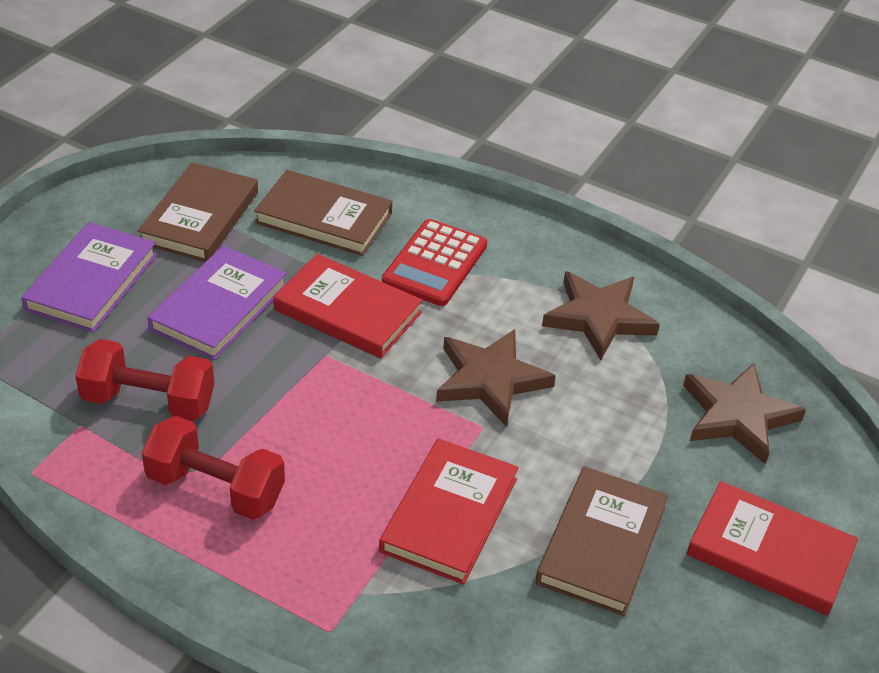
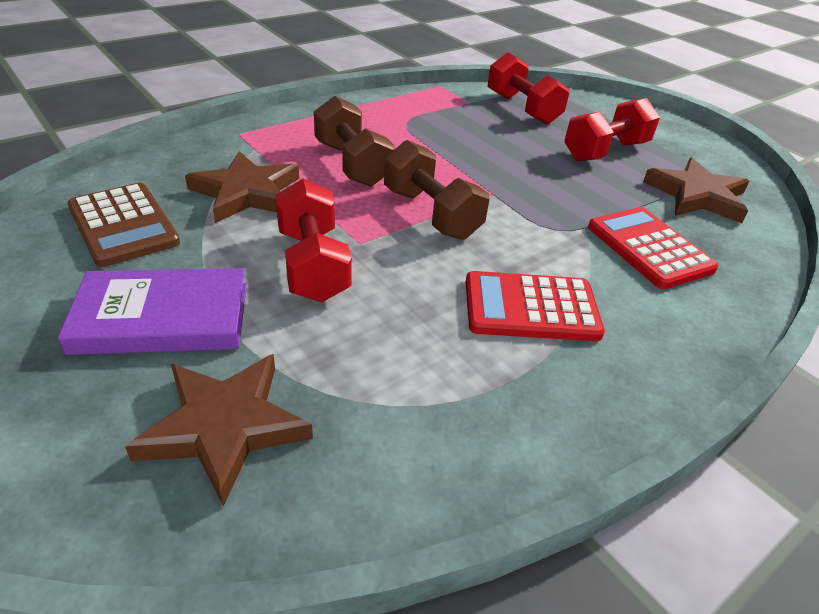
brown book: 3 -> 0
brown calculator: 0 -> 1
brown dumbbell: 0 -> 2
purple book: 2 -> 1
red book: 3 -> 0
red calculator: 1 -> 2
red dumbbell: 2 -> 3

